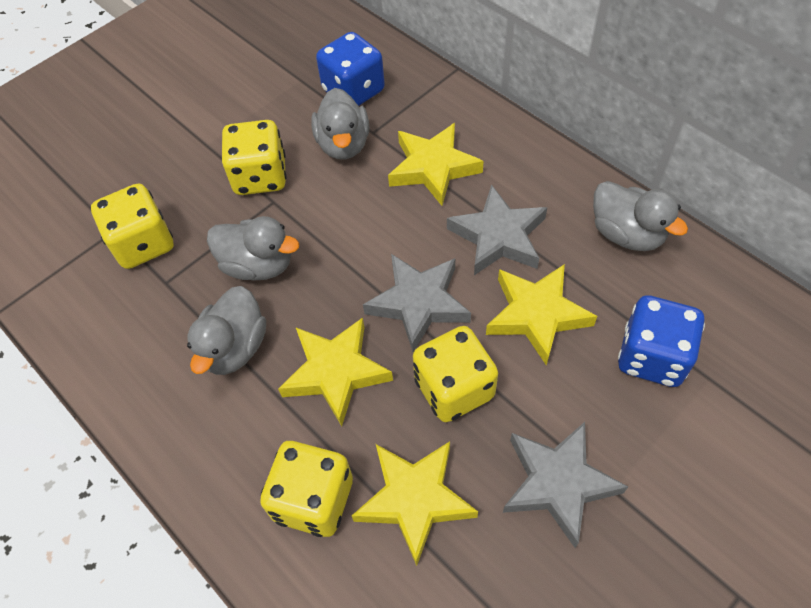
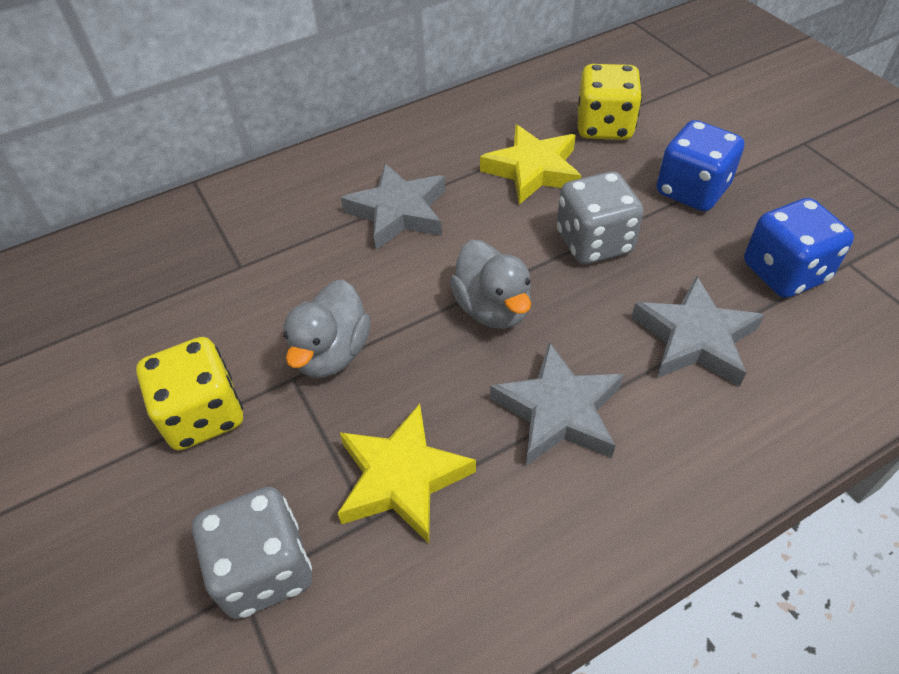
grey dice: 0 -> 2
grey duck: 4 -> 2
yellow dice: 4 -> 2
yellow star: 4 -> 2

